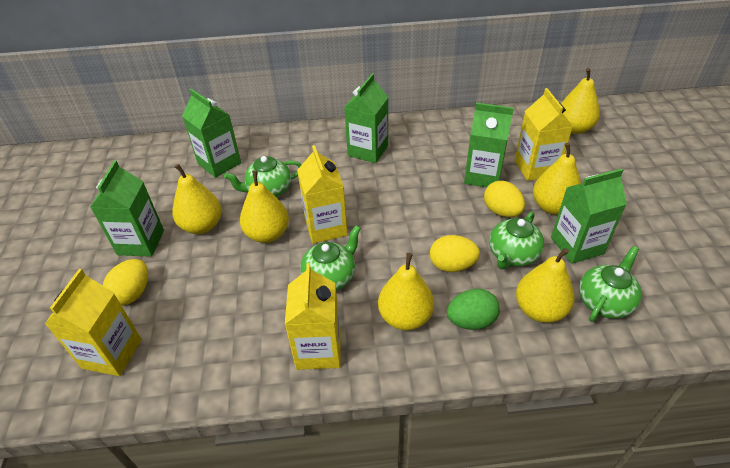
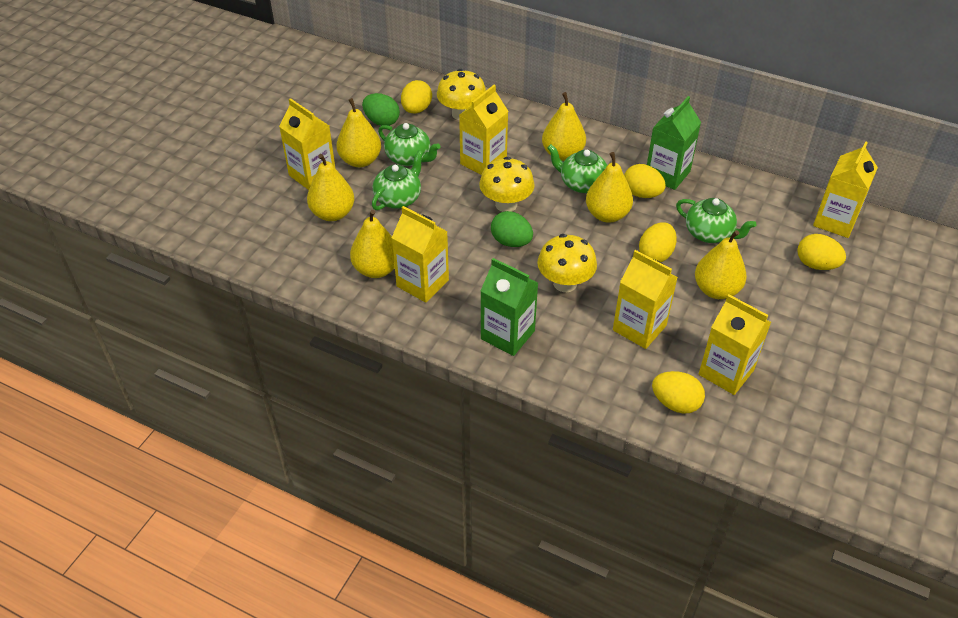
green carton: 5 -> 2
green egg: 1 -> 2
yellow carton: 4 -> 6
yellow egg: 3 -> 5
yellow mushroom: 0 -> 3

